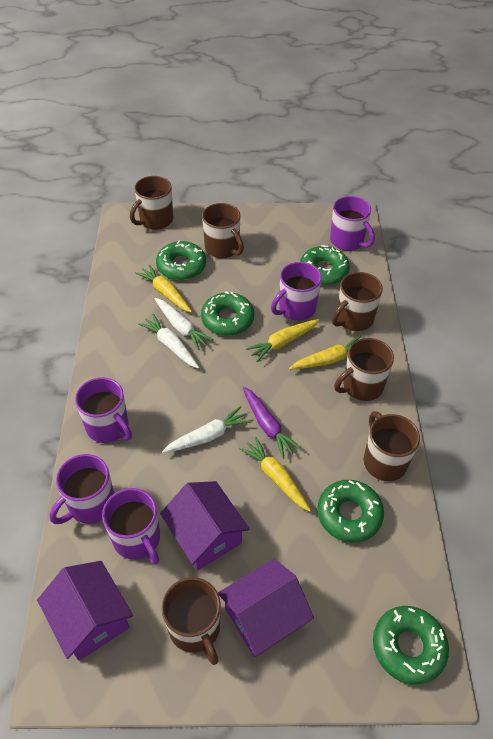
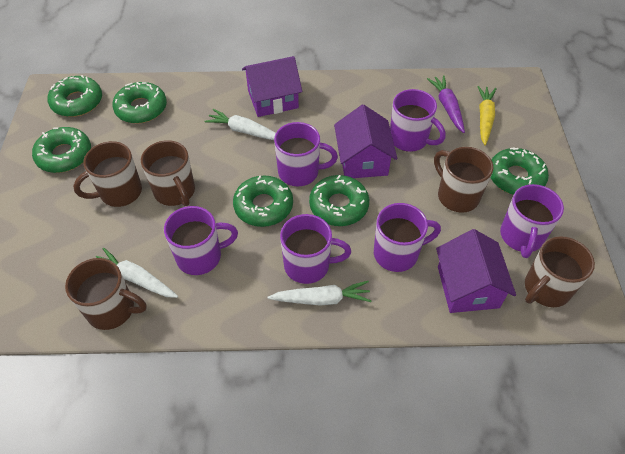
brown mug: 6 -> 5
green donut: 5 -> 6
purple mug: 5 -> 6
yellow carrot: 4 -> 1

